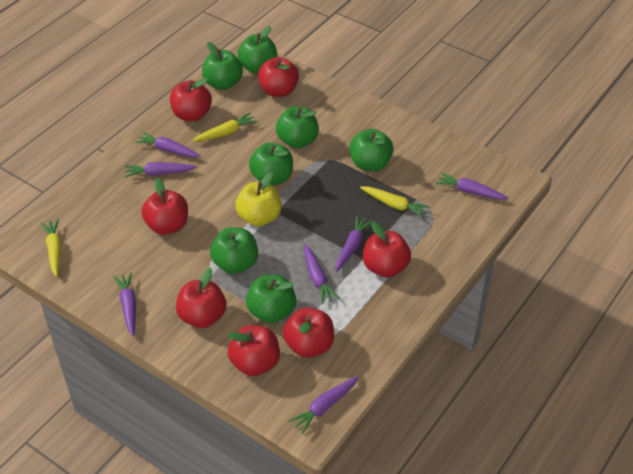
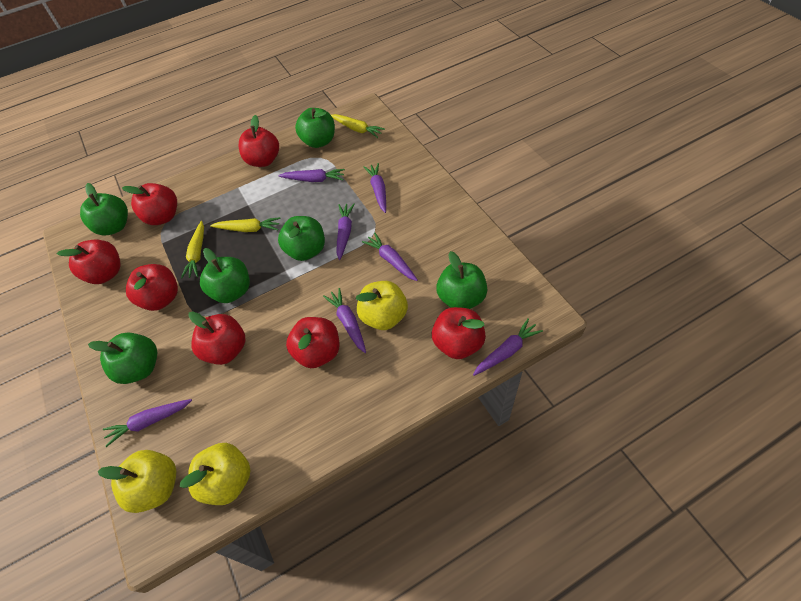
green apple: 7 -> 6
yellow apple: 1 -> 3

